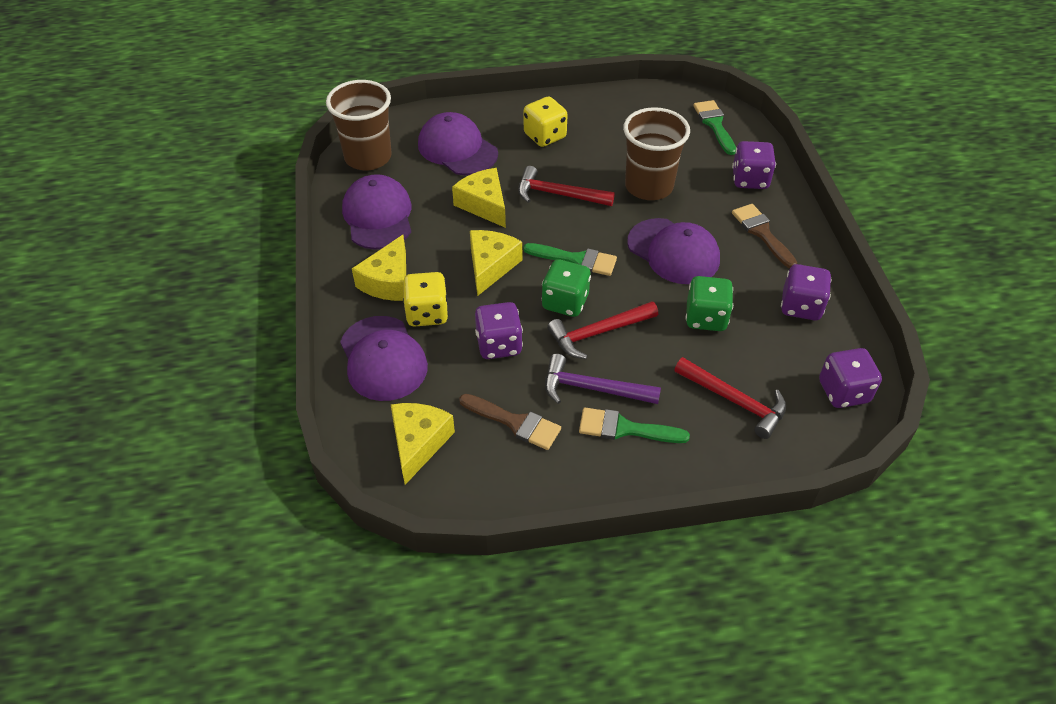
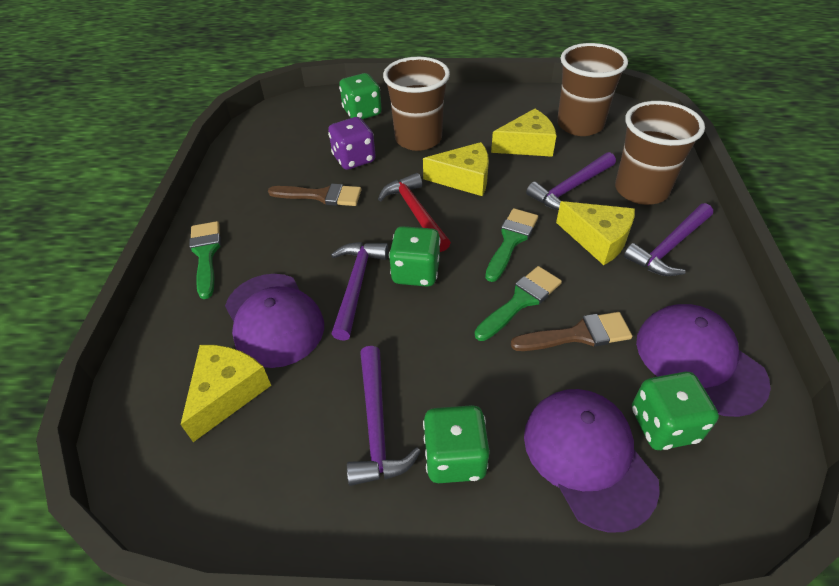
brown cup: 2 -> 3
green dice: 2 -> 4
purple cap: 4 -> 3
purple dice: 4 -> 1
purple hammer: 1 -> 4
red hammer: 3 -> 1
yellow dice: 2 -> 0

